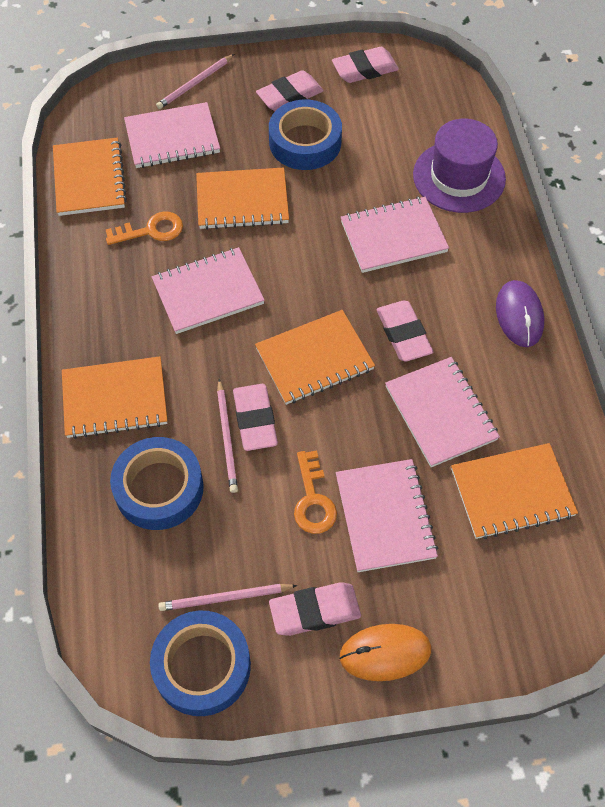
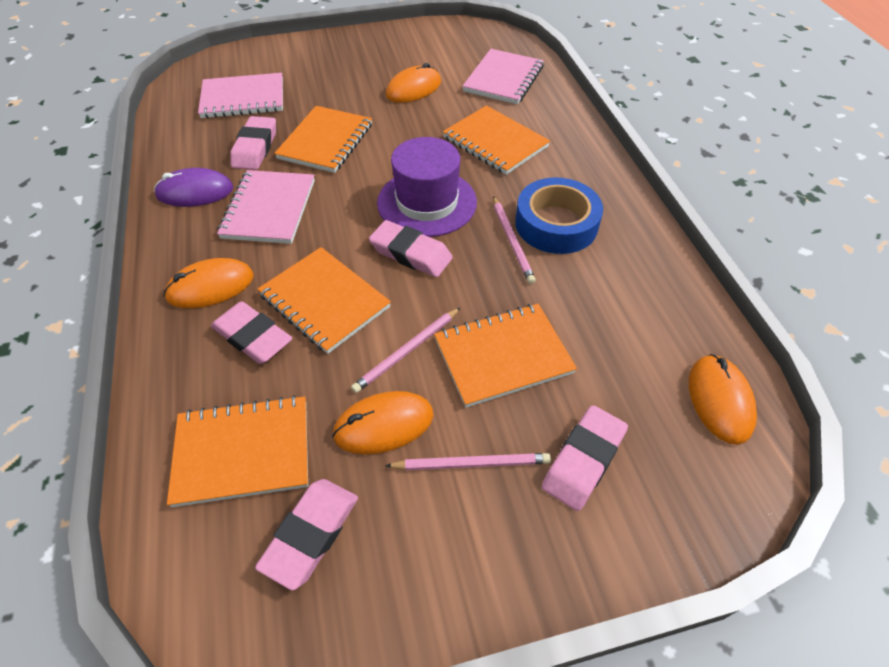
blue tape: 3 -> 1
orange key: 2 -> 0
orange mouse: 1 -> 4
pink notebook: 5 -> 3

